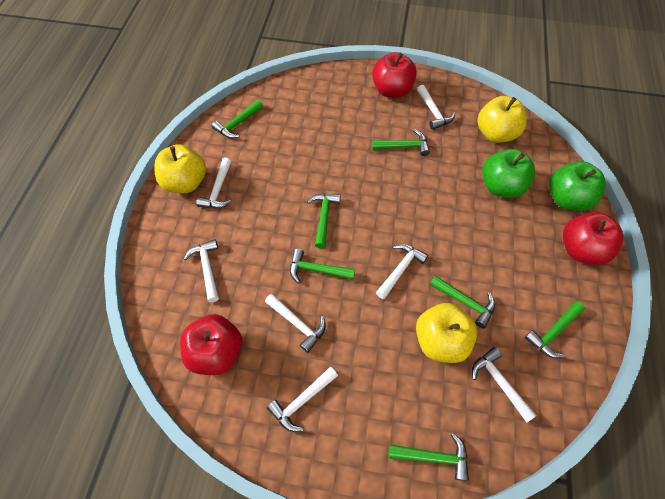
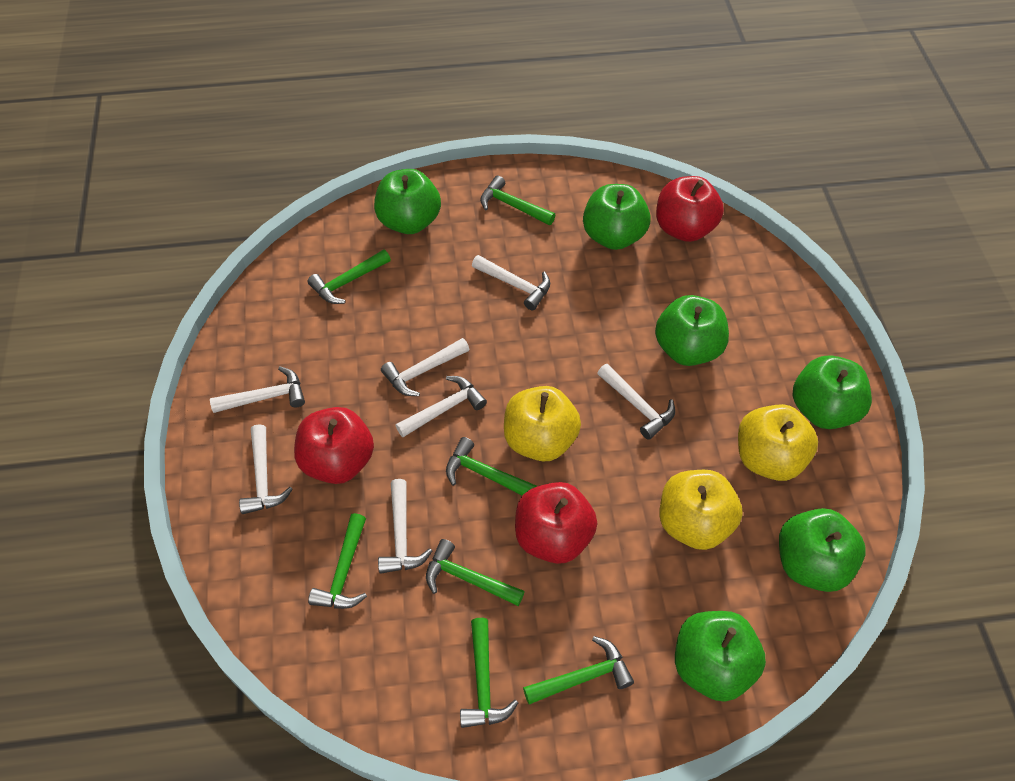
green apple: 2 -> 6

